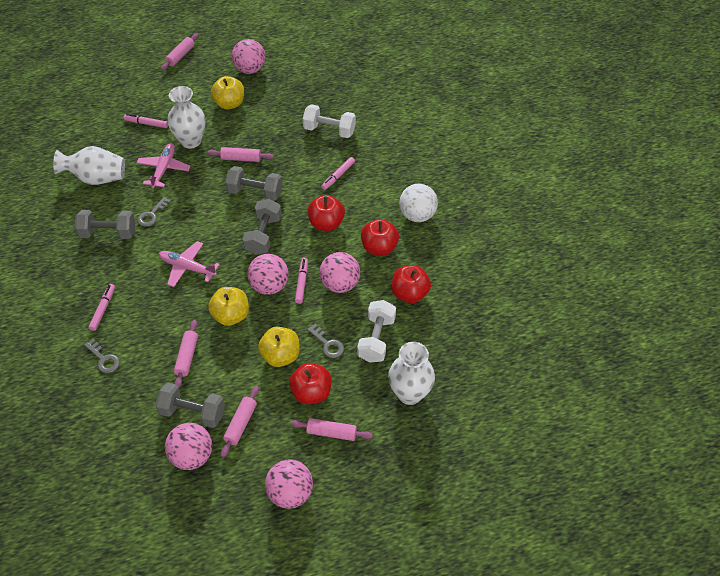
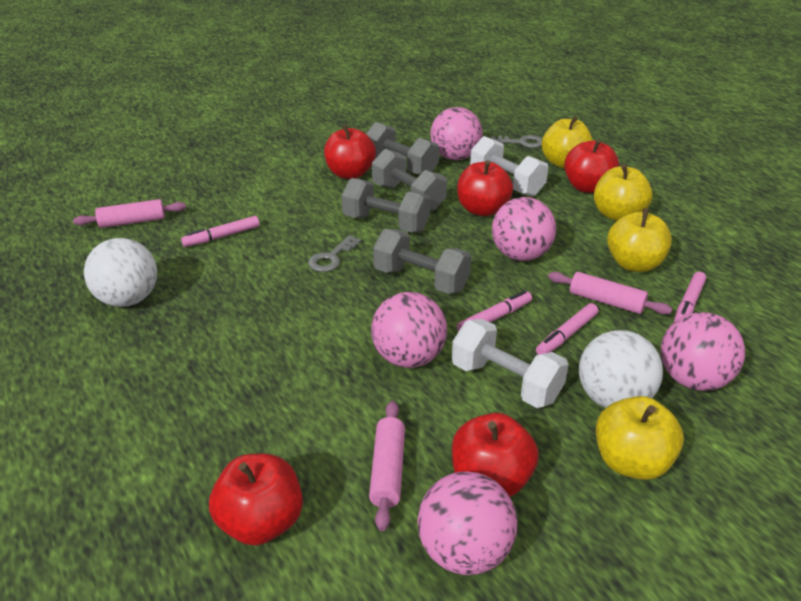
grey key: 3 -> 2
pink plane: 2 -> 0
pink rolling pin: 5 -> 3
red apple: 4 -> 5
white ball: 1 -> 2
white vase: 3 -> 0
yellow apple: 3 -> 4

